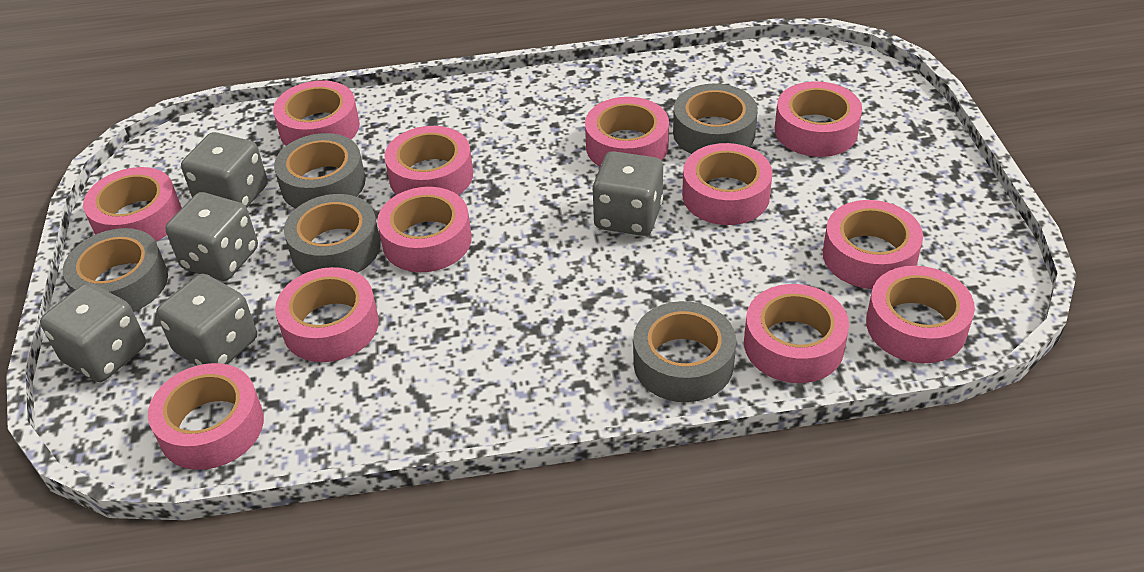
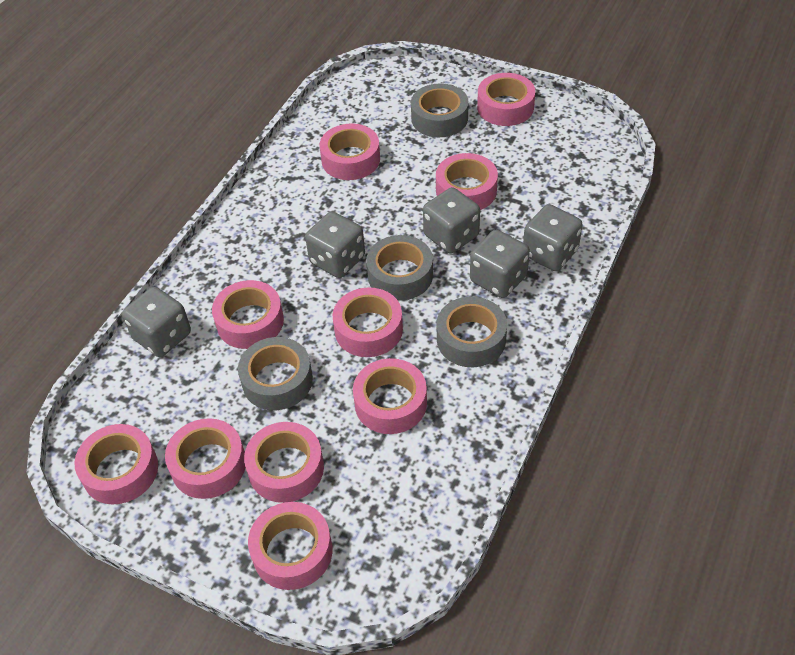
grey tape: 5 -> 4
pink tape: 12 -> 10

